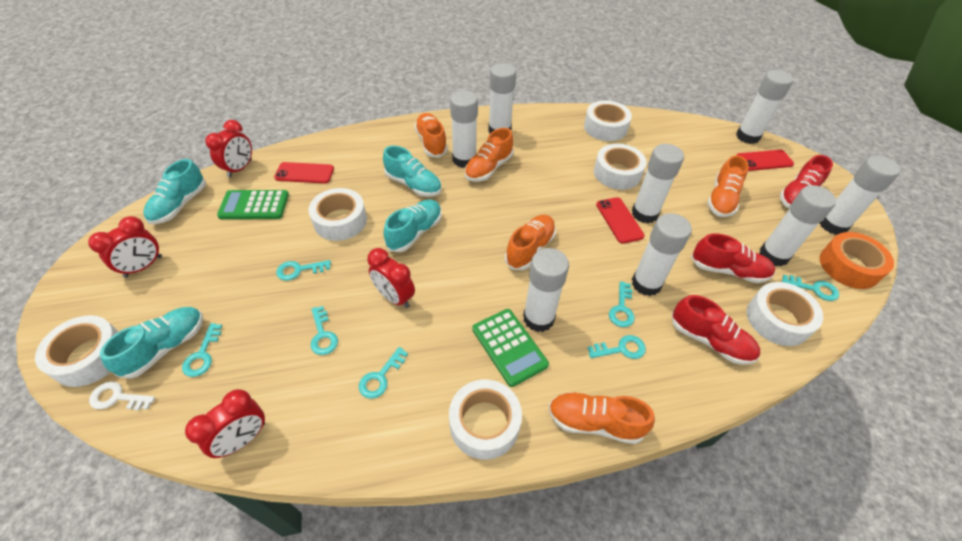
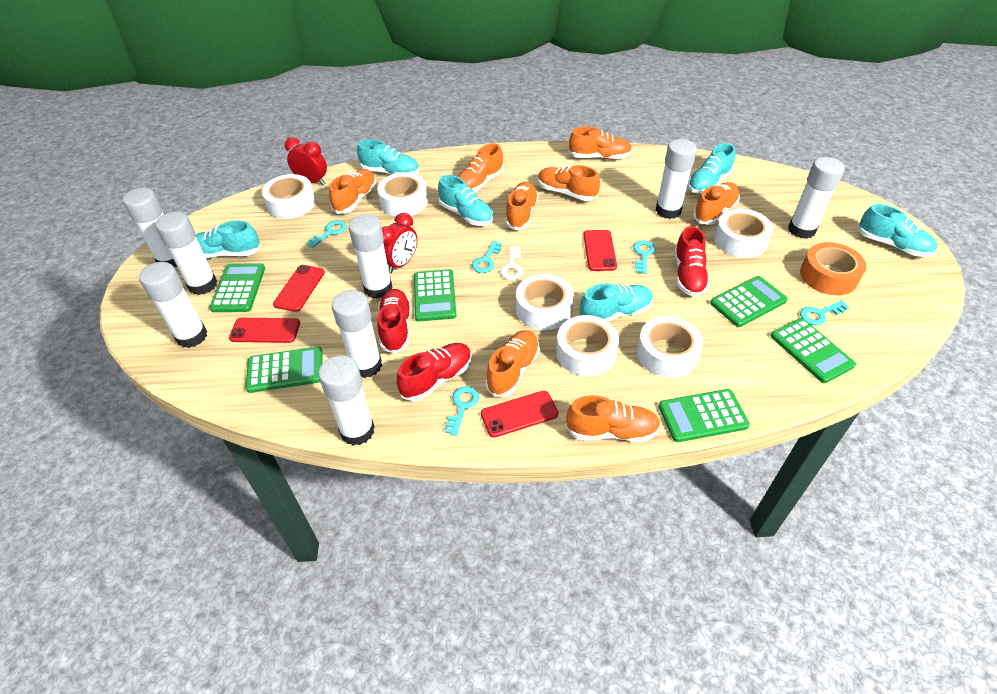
green calculator: 2 -> 6
orange shoe: 5 -> 8
red clock: 4 -> 2
red phone: 3 -> 4
turquoise key: 7 -> 5
turquoise shoe: 4 -> 6

